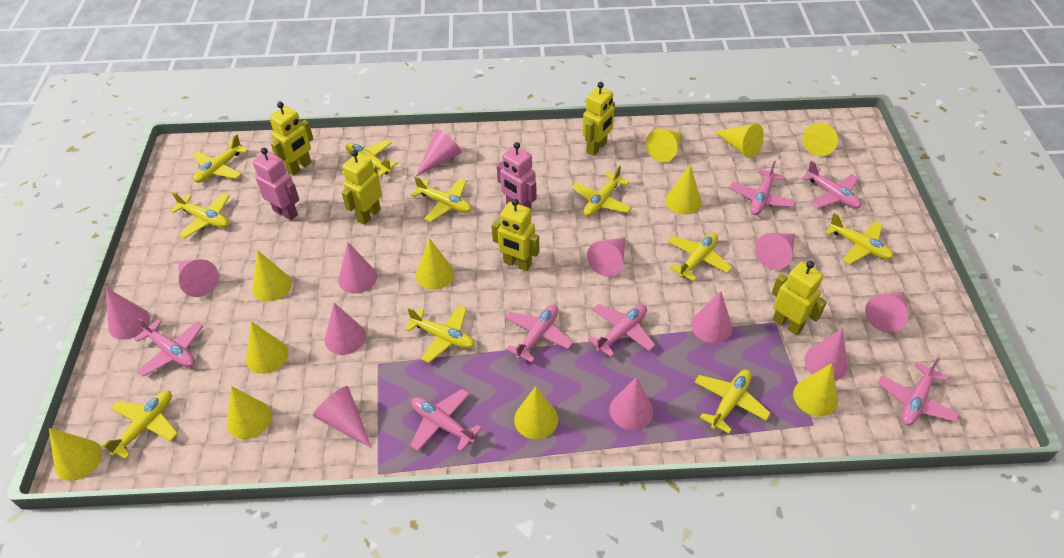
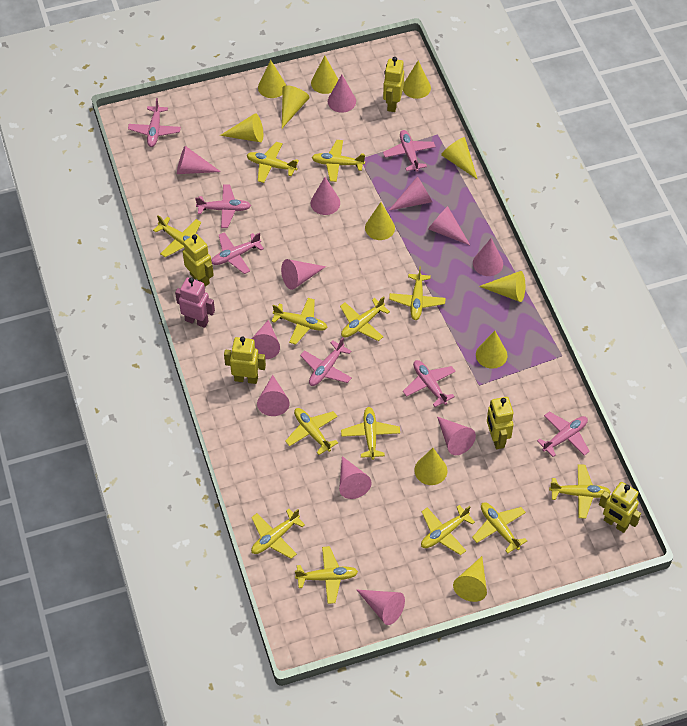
pink robot: 2 -> 1
yellow plane: 10 -> 13

